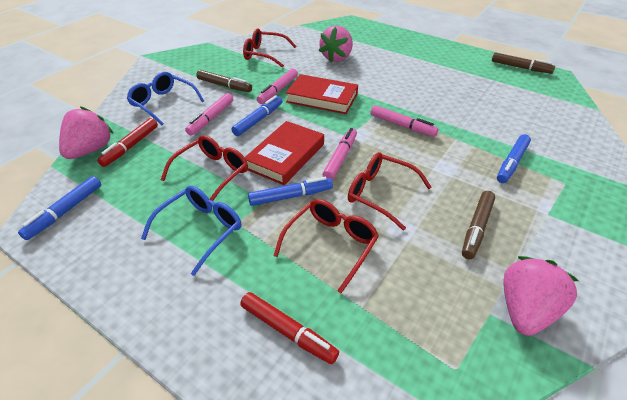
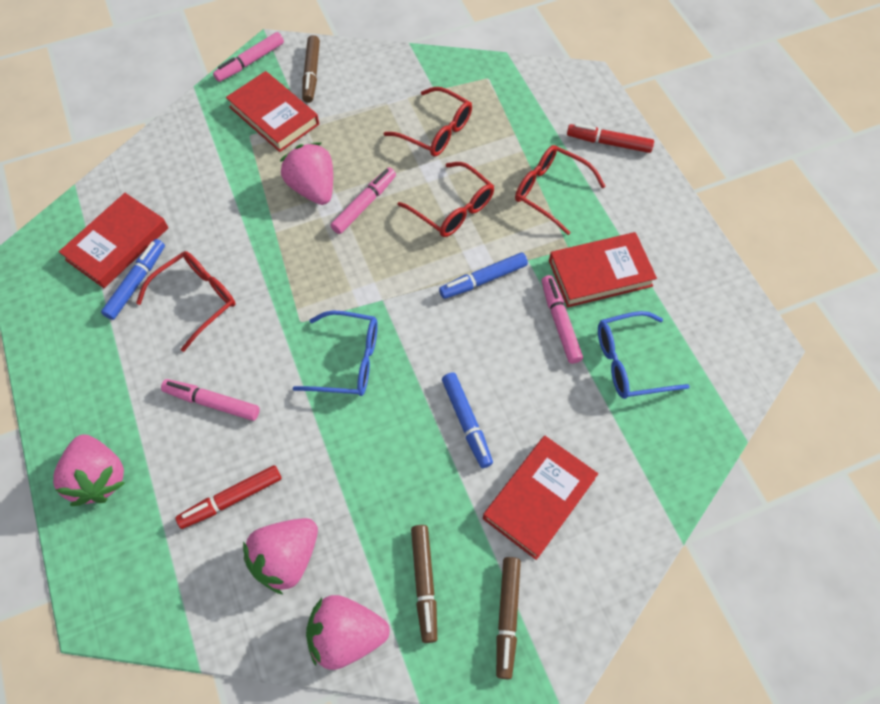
blue marker: 4 -> 3
pink strawberry: 3 -> 4
red book: 2 -> 4

